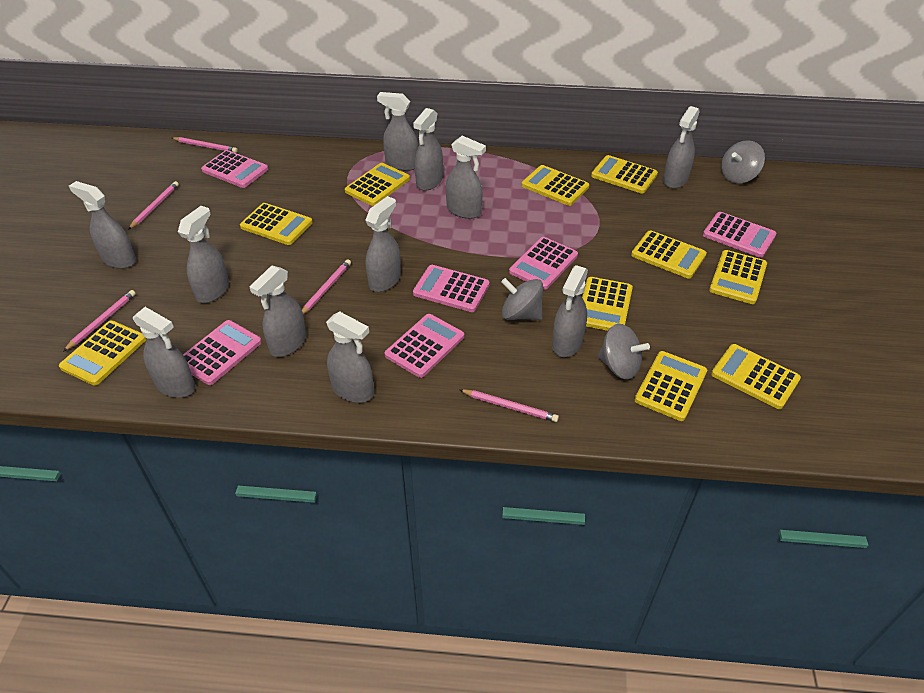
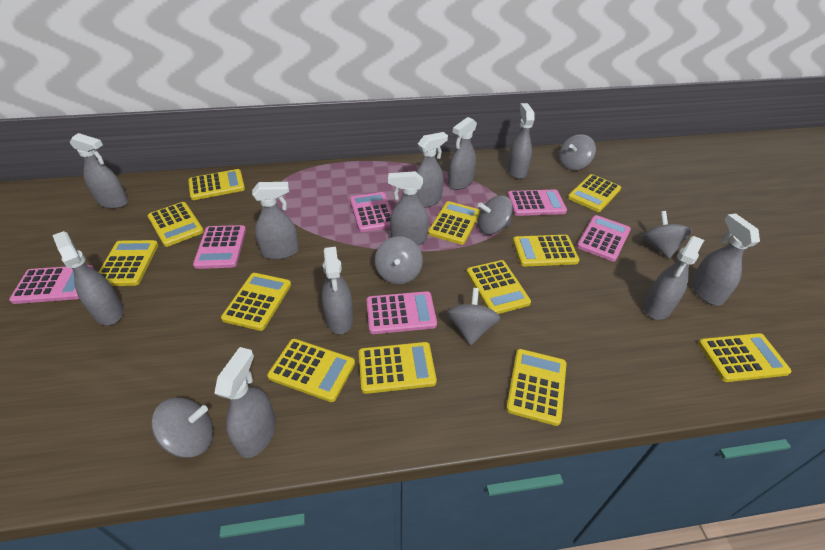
grey spinning top: 3 -> 6
pink pencil: 5 -> 0
yellow calculator: 10 -> 12

